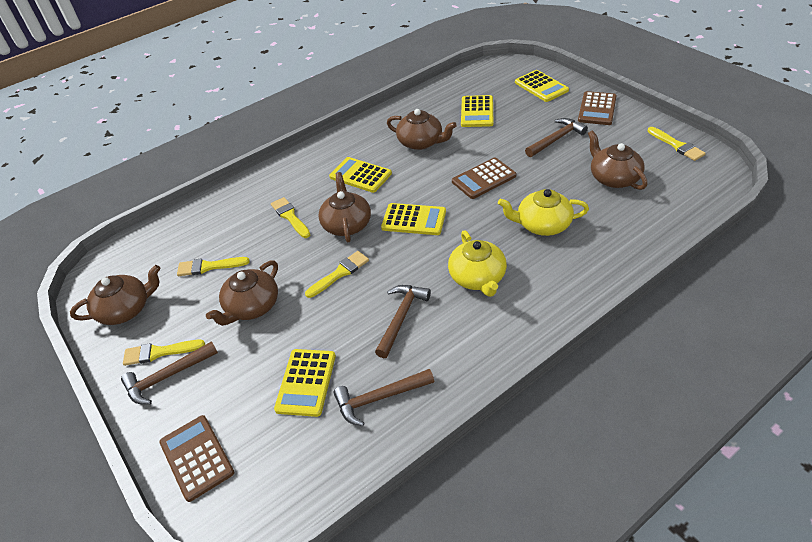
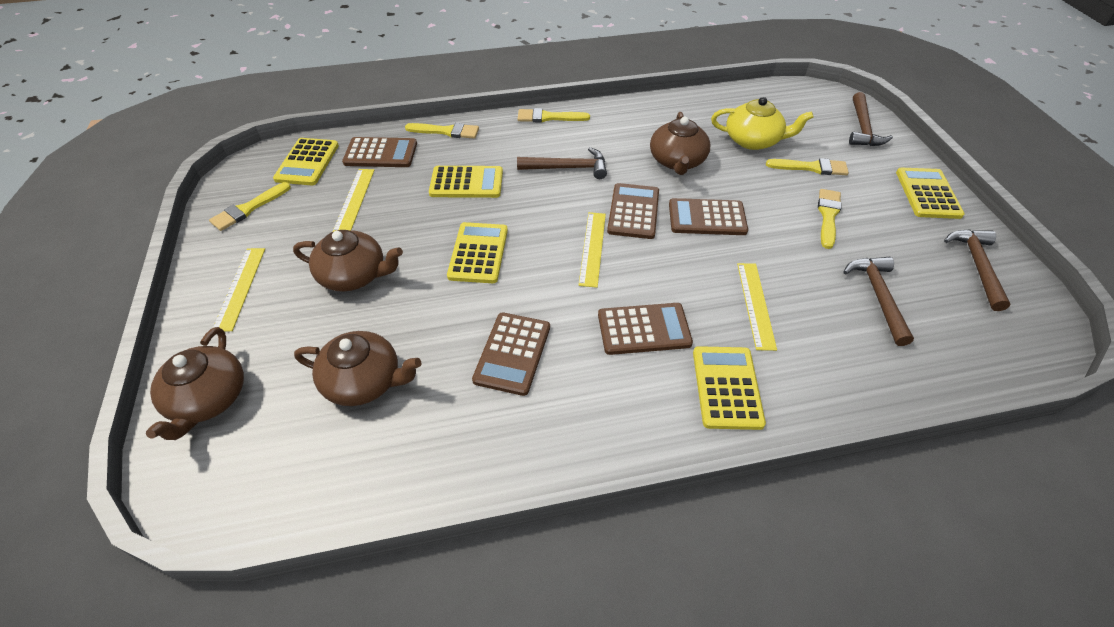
brown calculator: 3 -> 5
brown teapot: 5 -> 4
yellow ruler: 0 -> 4
yellow teapot: 2 -> 1

